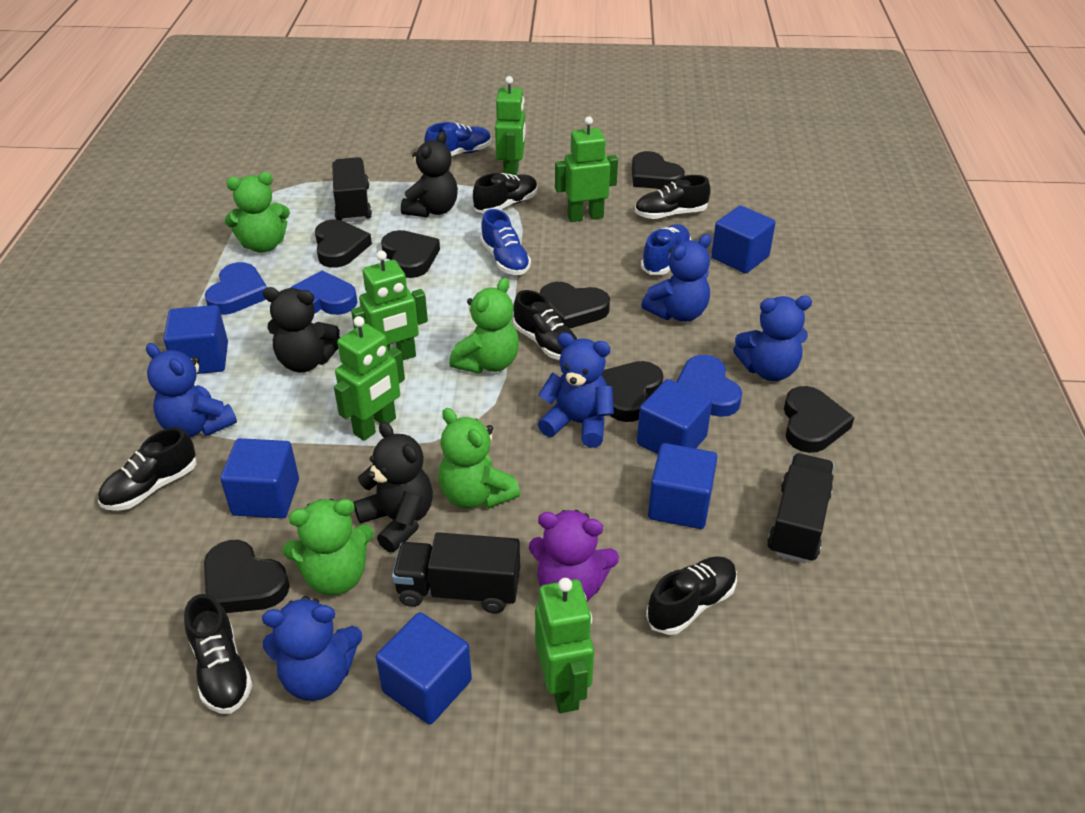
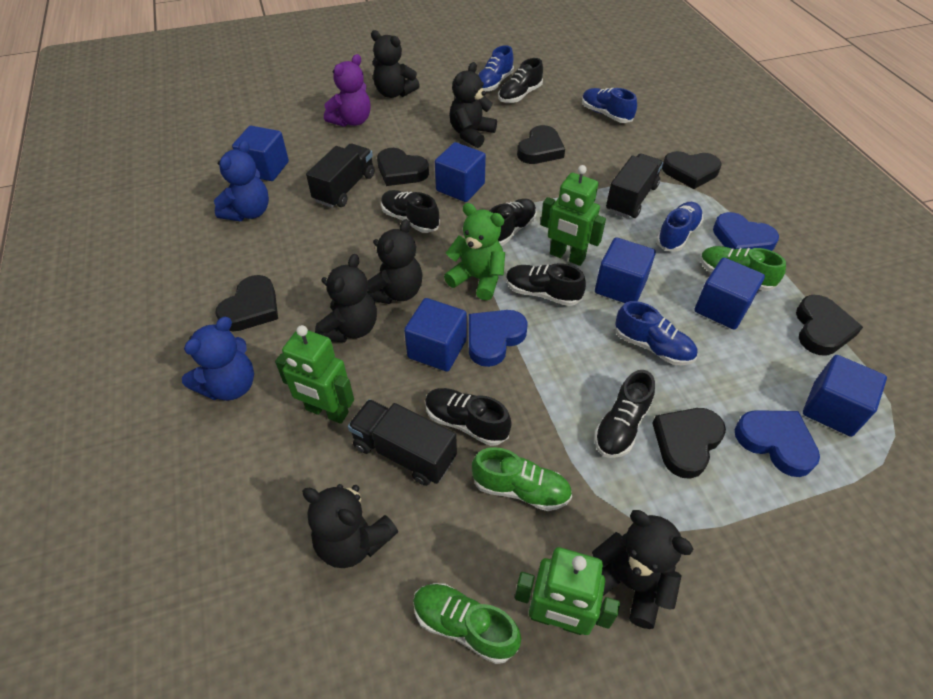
black heart: 7 -> 6
black teddy bear: 3 -> 6
blue shoe: 3 -> 4
blue teddy bear: 5 -> 2
green robot: 5 -> 3
green shoe: 0 -> 3
green teddy bear: 4 -> 1

